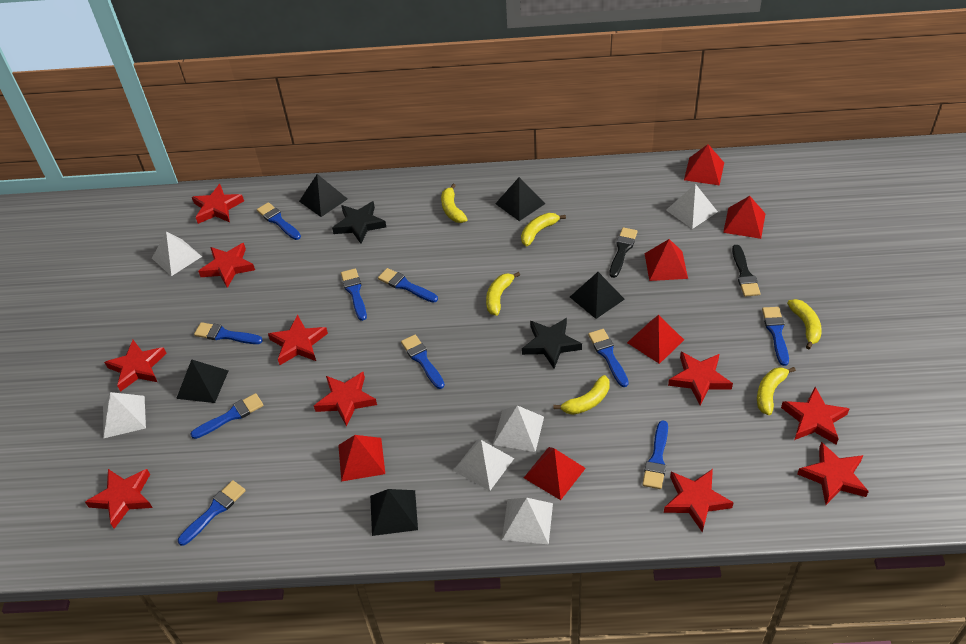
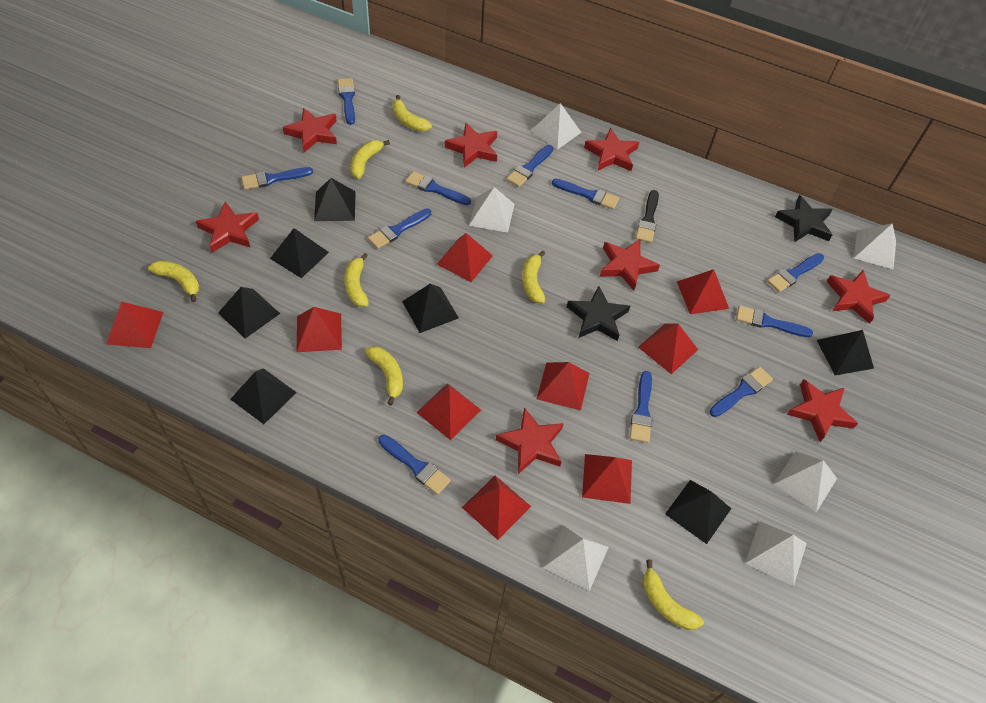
black brush: 2 -> 1
black pyramid: 5 -> 7
blue brush: 10 -> 11
red pyramid: 6 -> 9
red star: 10 -> 8
yellow banana: 6 -> 7

